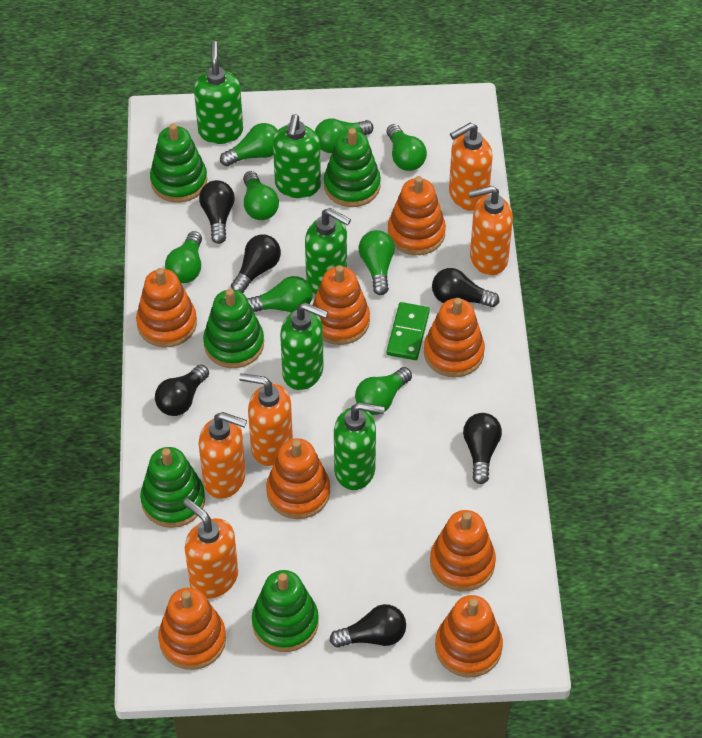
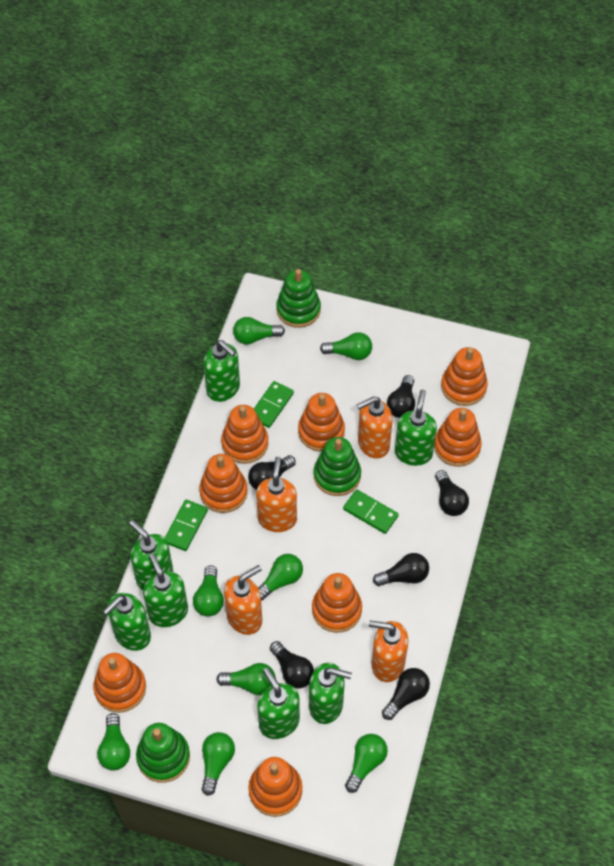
green domino: 1 -> 3
green soap dispenser: 5 -> 7
green stacking toy: 5 -> 3
orange soap dispenser: 5 -> 4

